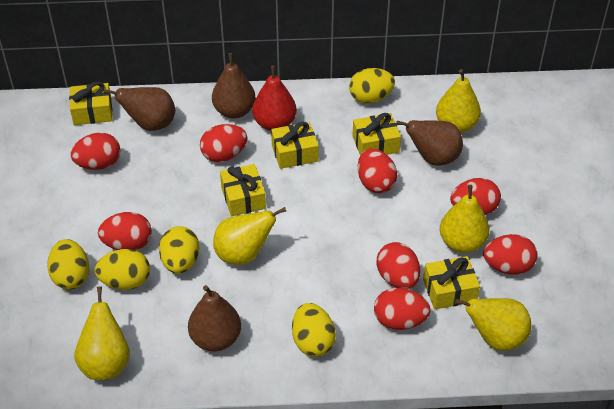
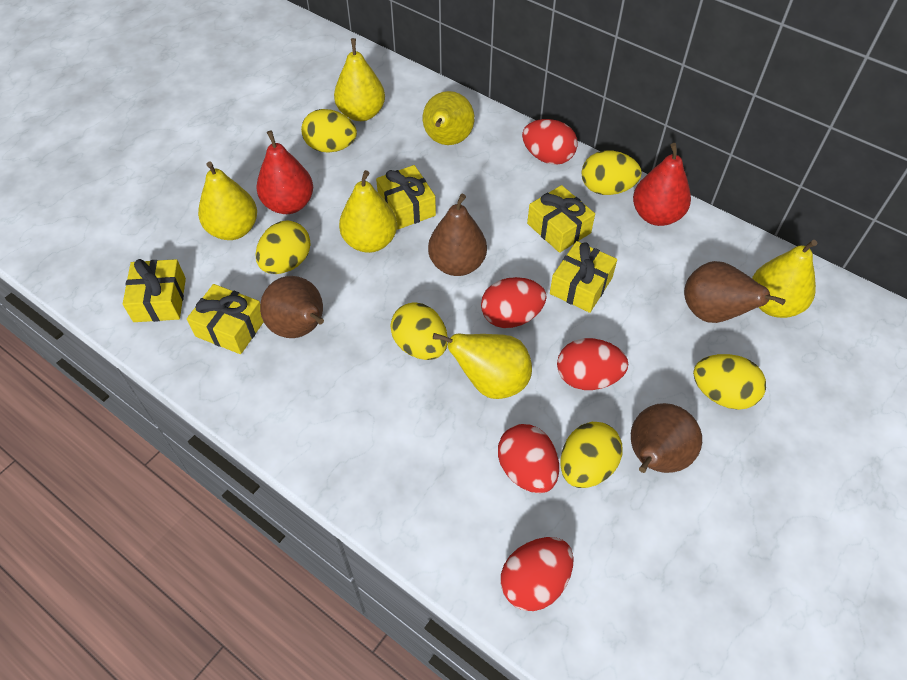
red egg: 8 -> 5
red pear: 1 -> 2
yellow egg: 5 -> 6
yellow pear: 5 -> 6

